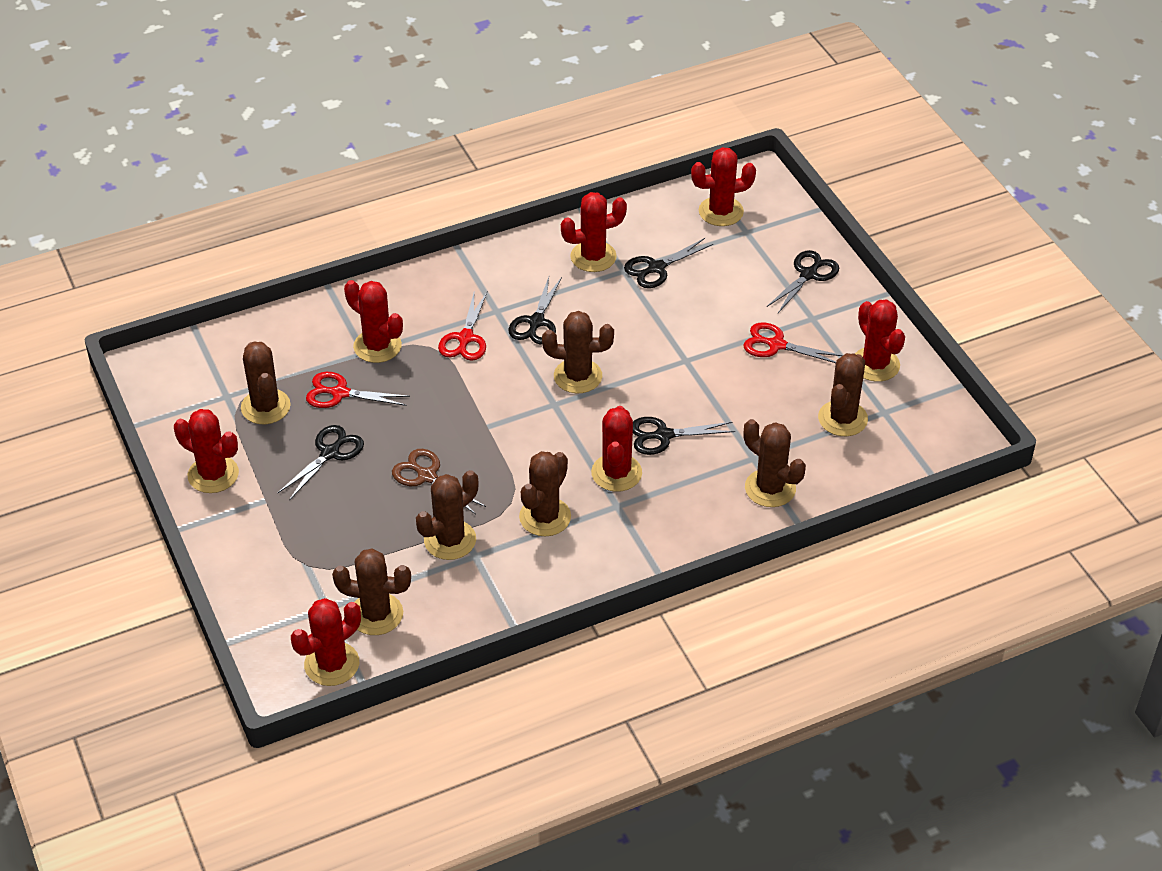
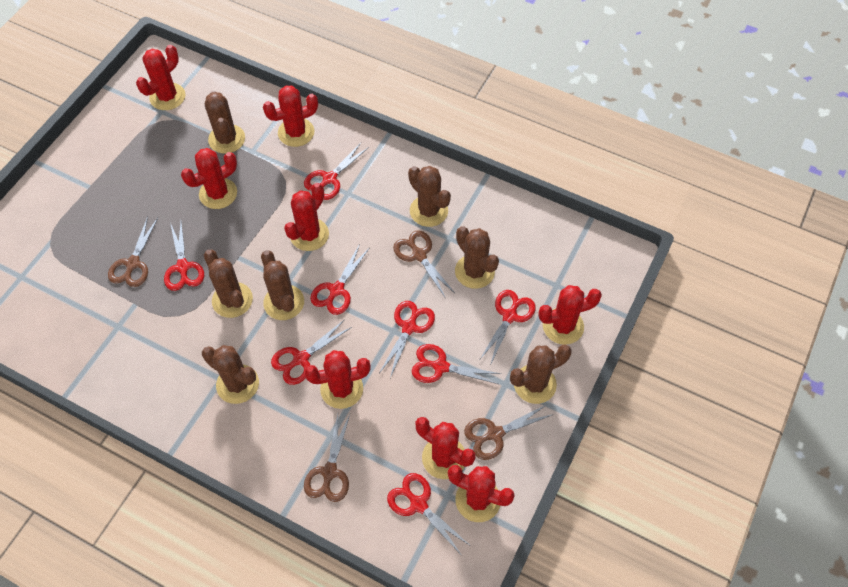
black scissors: 5 -> 0
brown scissors: 1 -> 4
red cactus: 7 -> 8
red scissors: 3 -> 8

